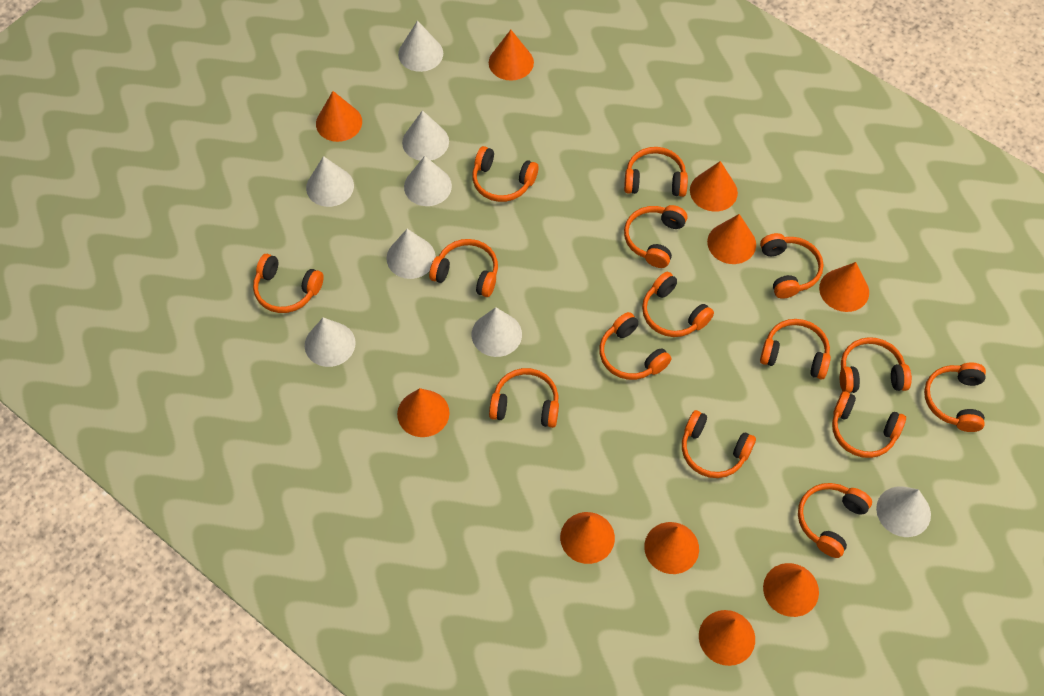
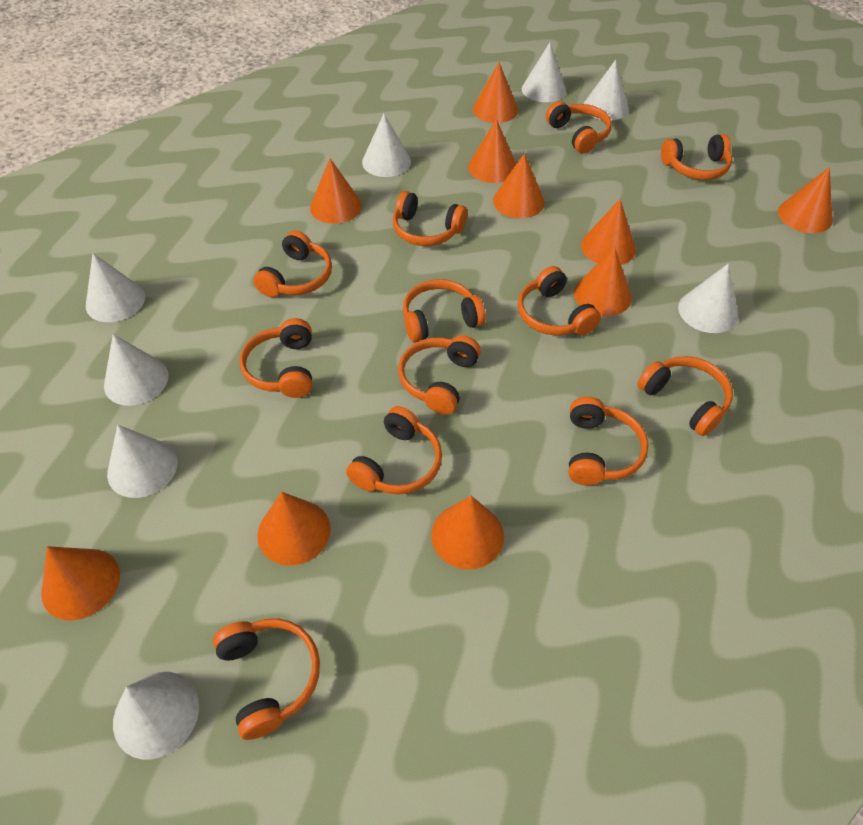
orange headphones: 15 -> 12

